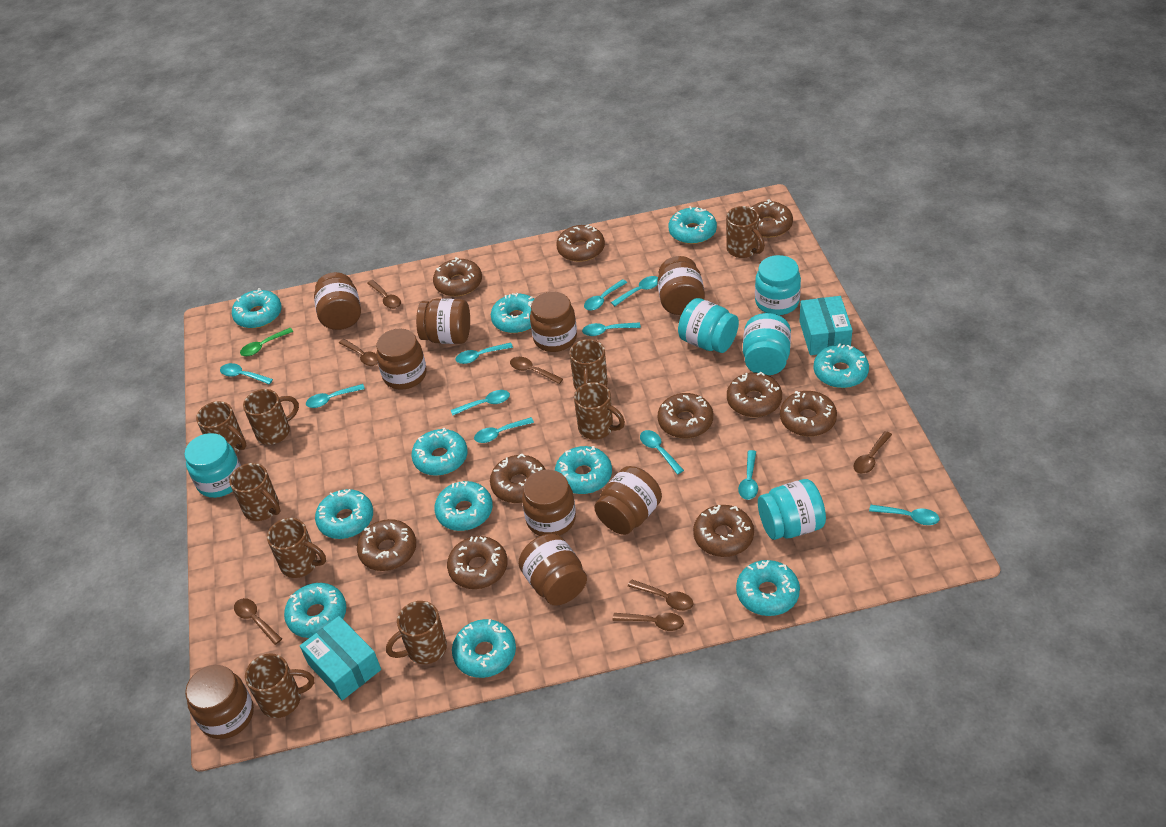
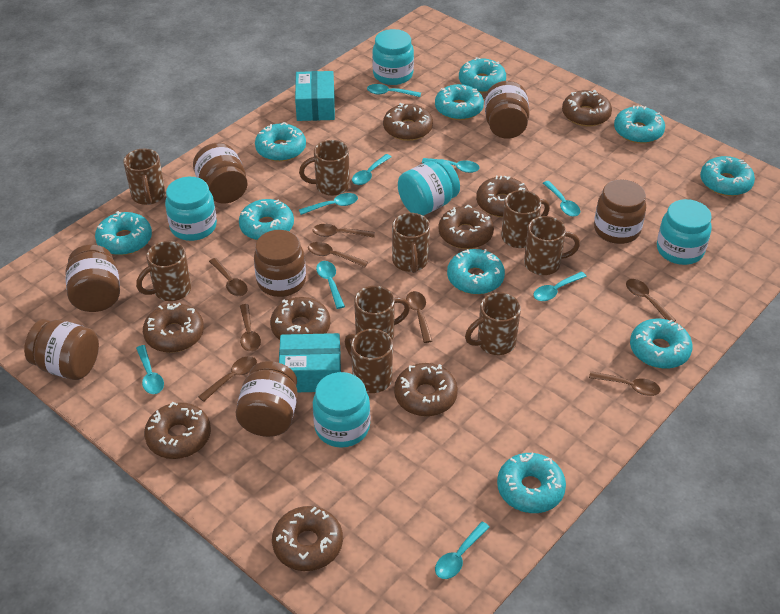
brown donut: 10 -> 9
brown jar: 9 -> 7
brown spoon: 7 -> 8
green spoon: 1 -> 0
turquoise donut: 11 -> 10
turquoise spoon: 11 -> 9

